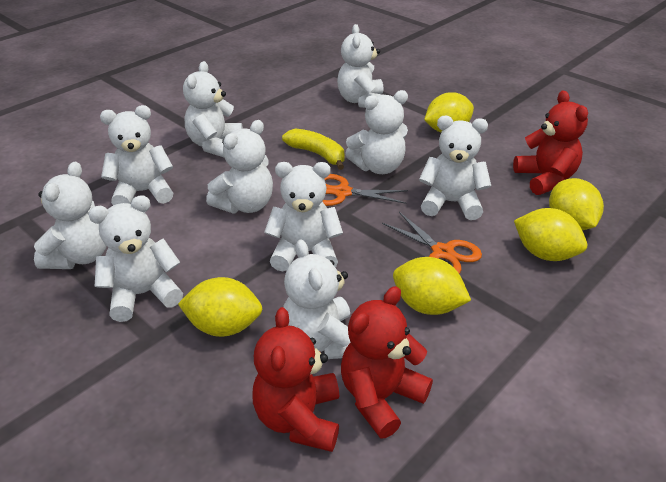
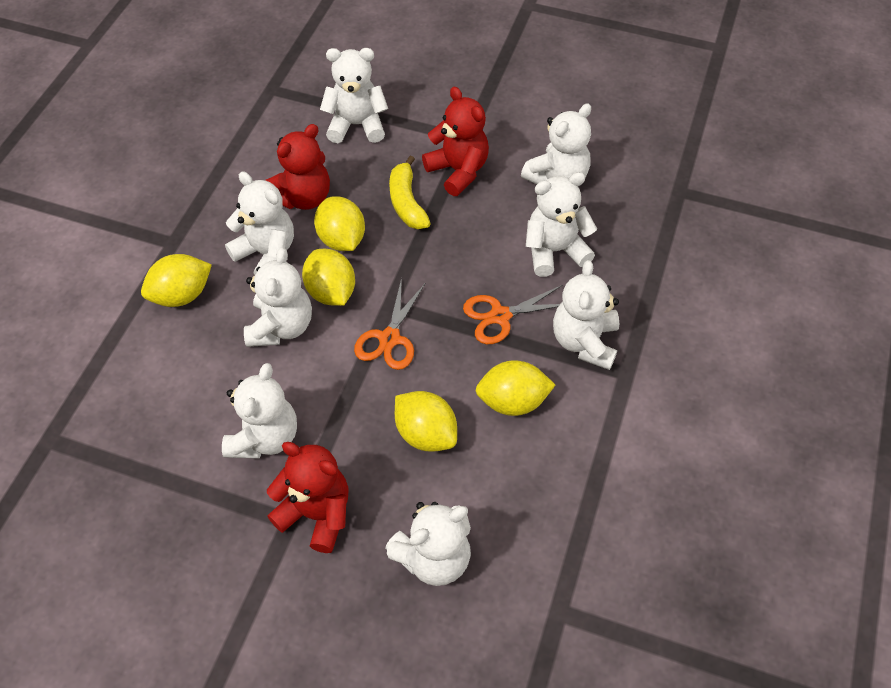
white teddy bear: 10 -> 8

